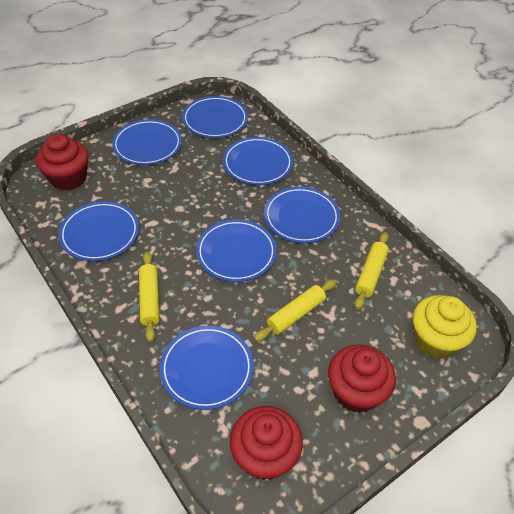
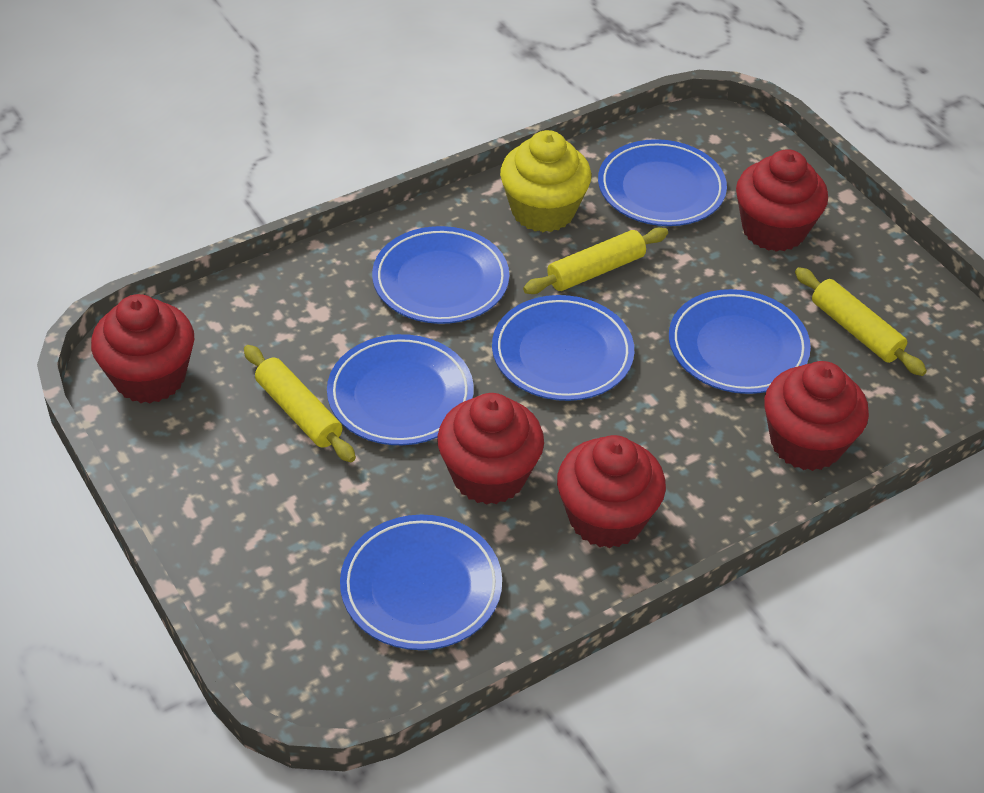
blue plate: 7 -> 6
red cupcake: 3 -> 5

